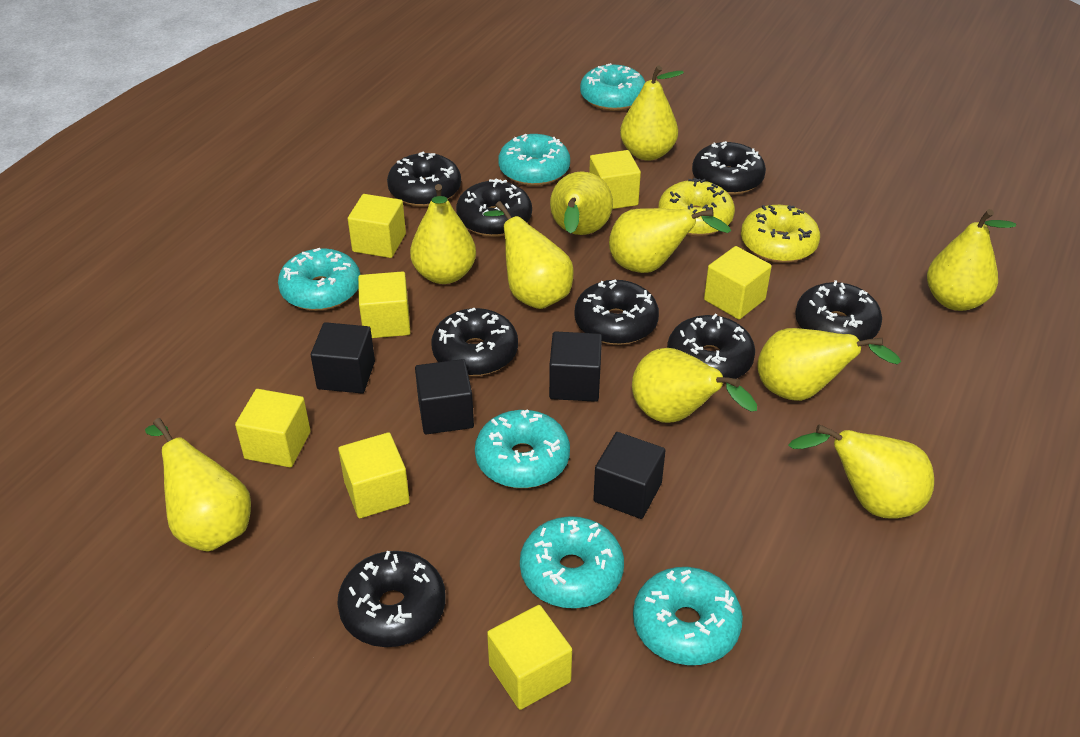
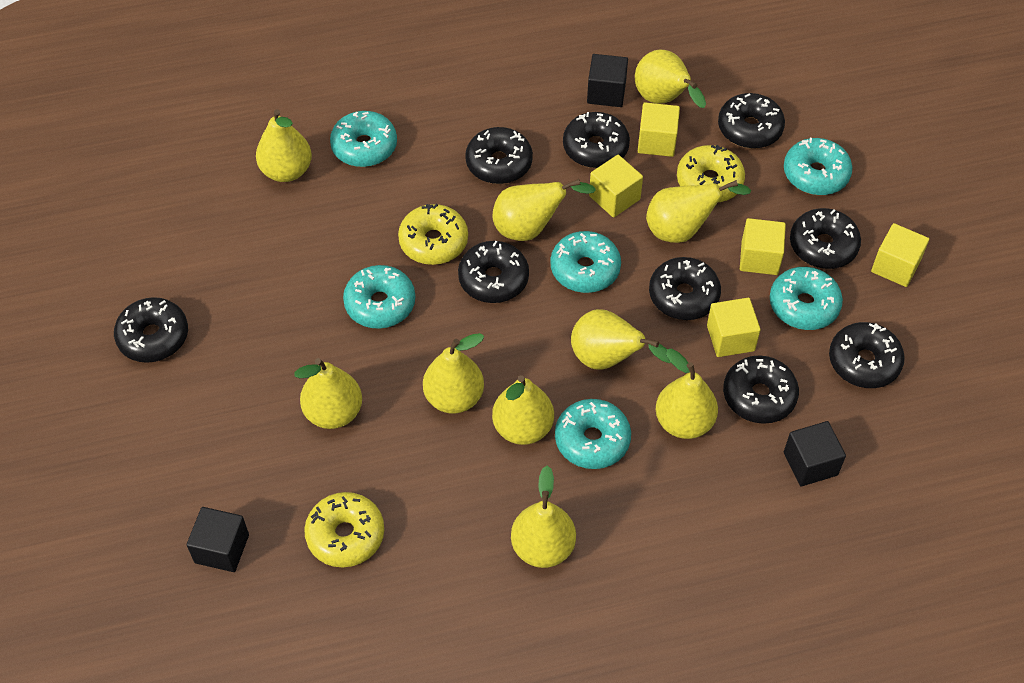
black cube: 4 -> 3
black donut: 8 -> 9
yellow cube: 7 -> 5
yellow donut: 2 -> 3

